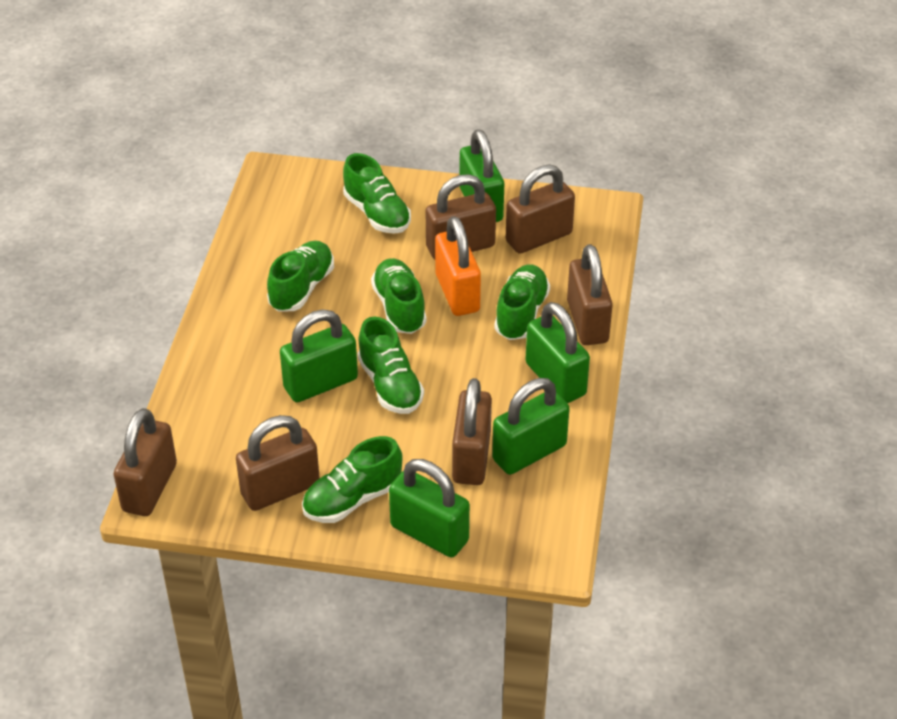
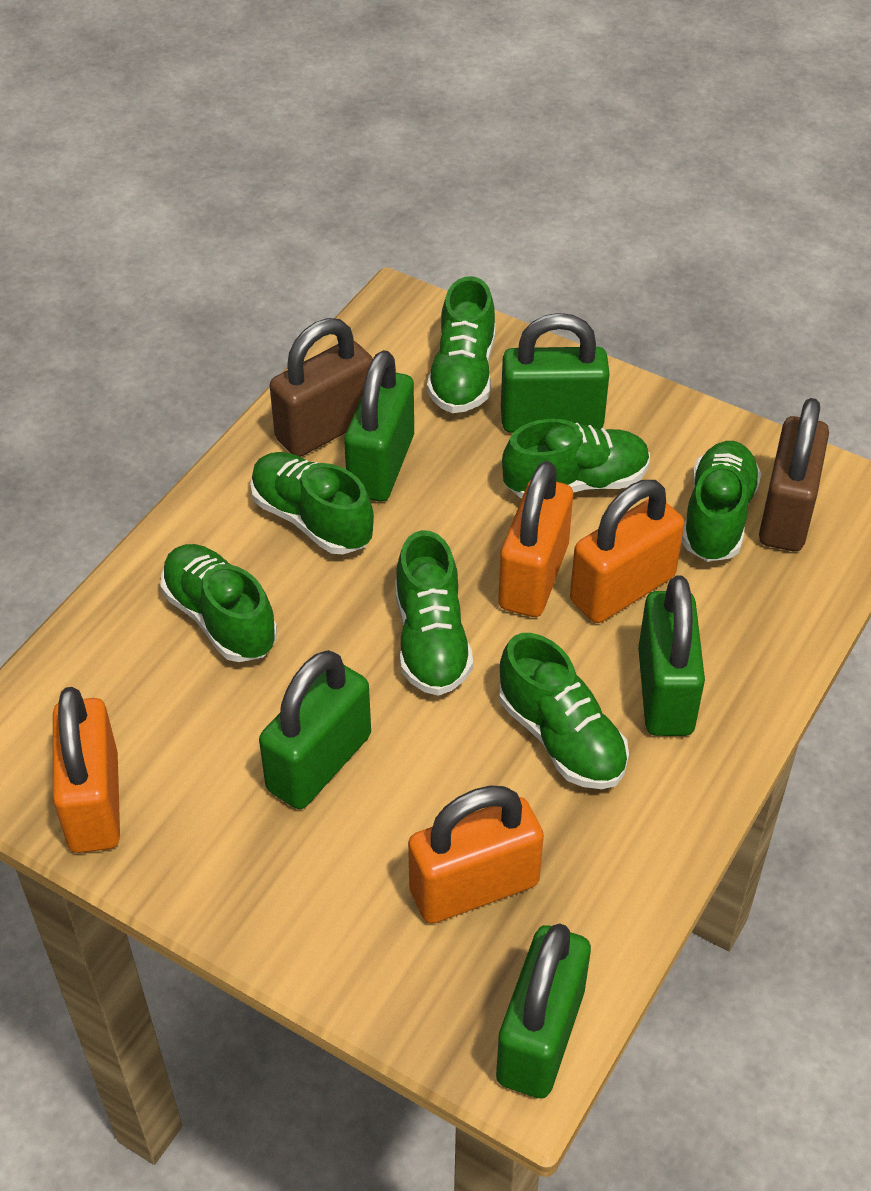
brown padlock: 6 -> 2
green shoe: 6 -> 7
orange padlock: 1 -> 4

